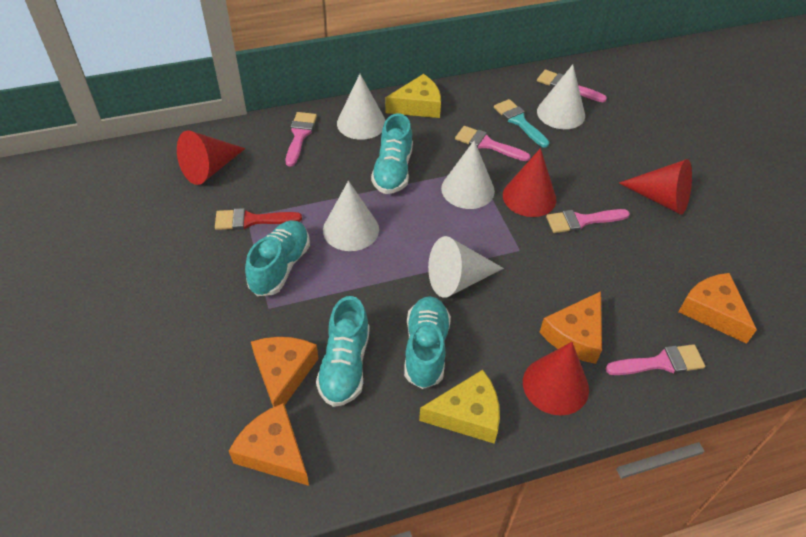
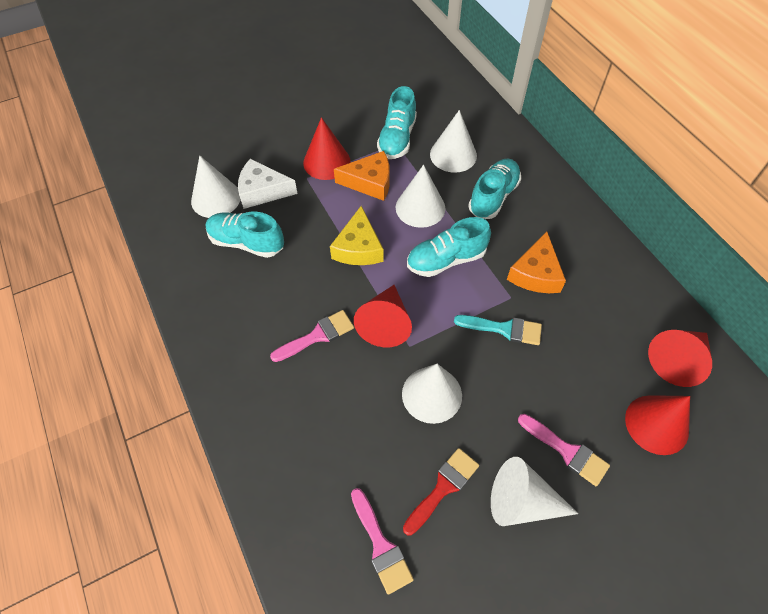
orange cheese: 4 -> 2
pink brush: 5 -> 3
white cheese: 0 -> 1
yellow cheese: 2 -> 1

